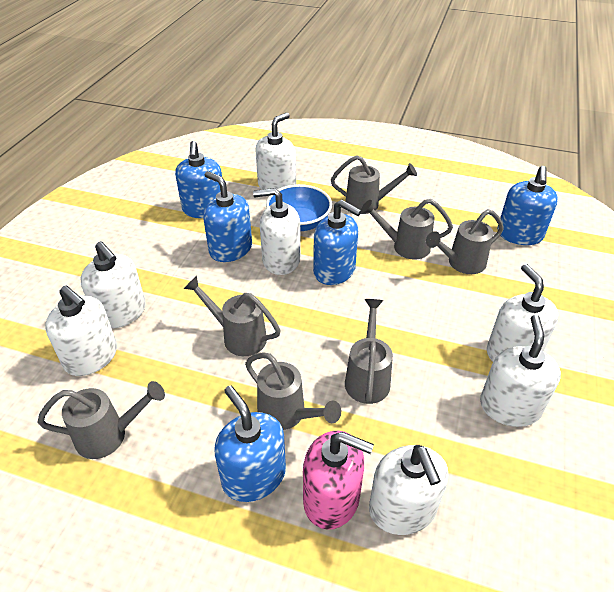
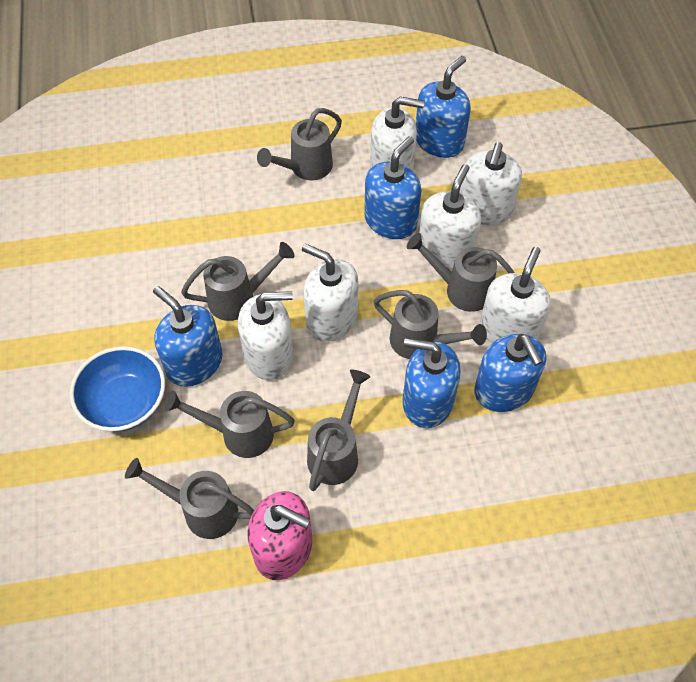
white soap dispenser: 7 -> 6

